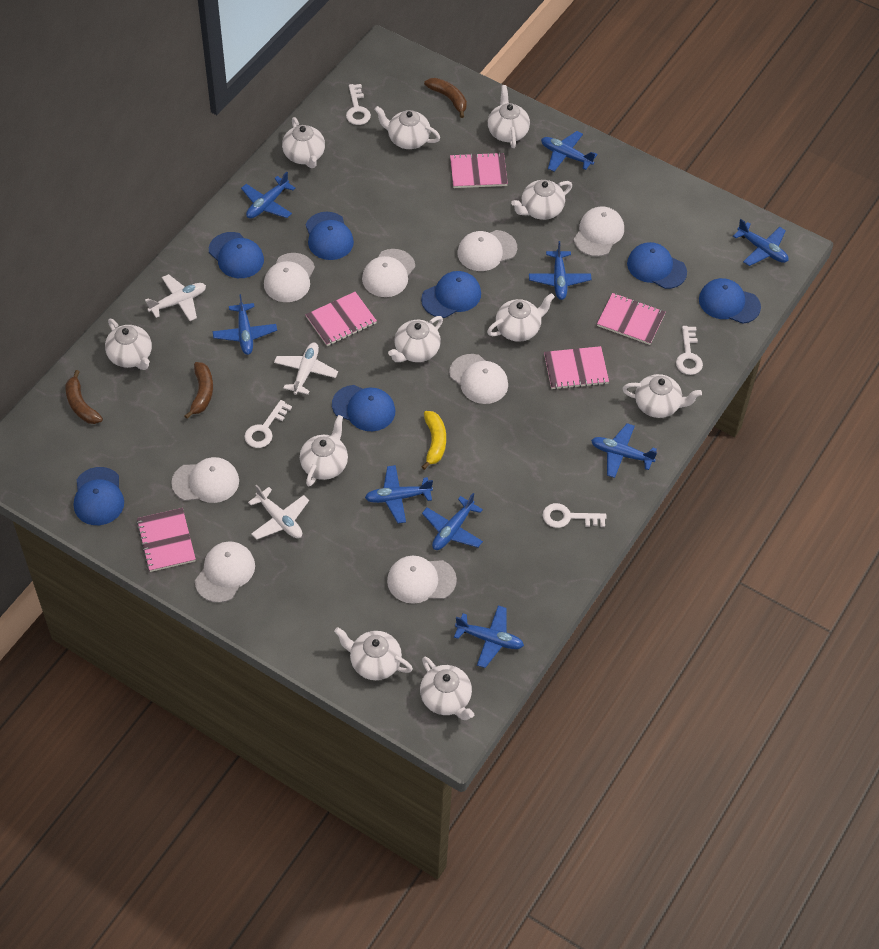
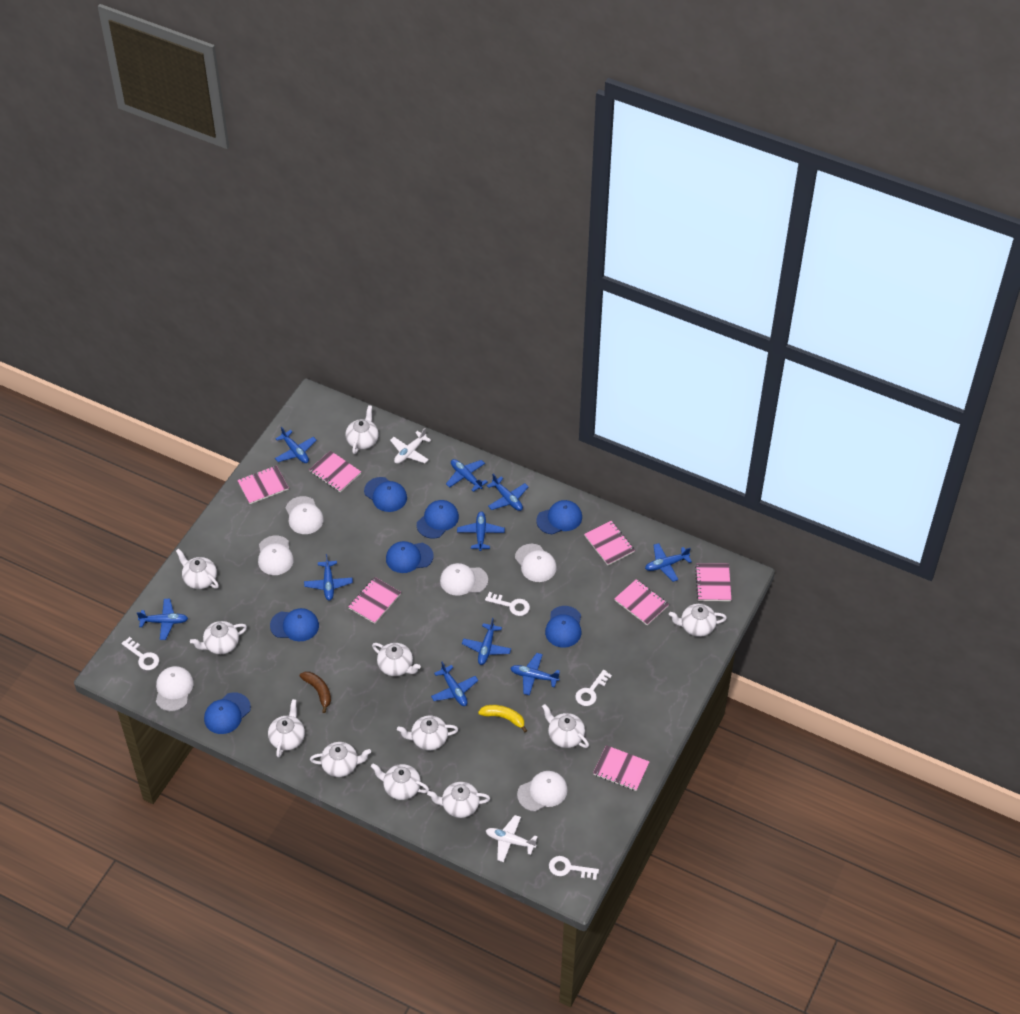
blue plane: 9 -> 10
brown banana: 3 -> 1
pink notebook: 5 -> 7
white cap: 8 -> 6
white plane: 3 -> 2

